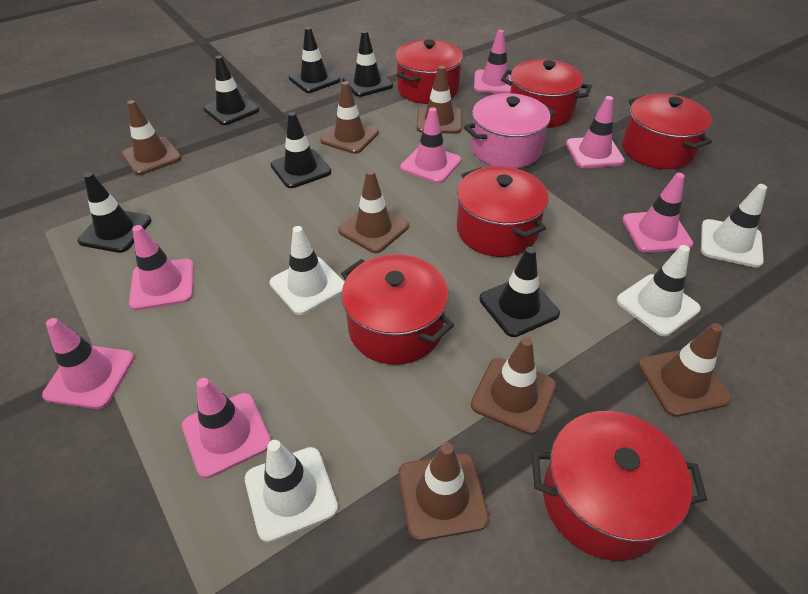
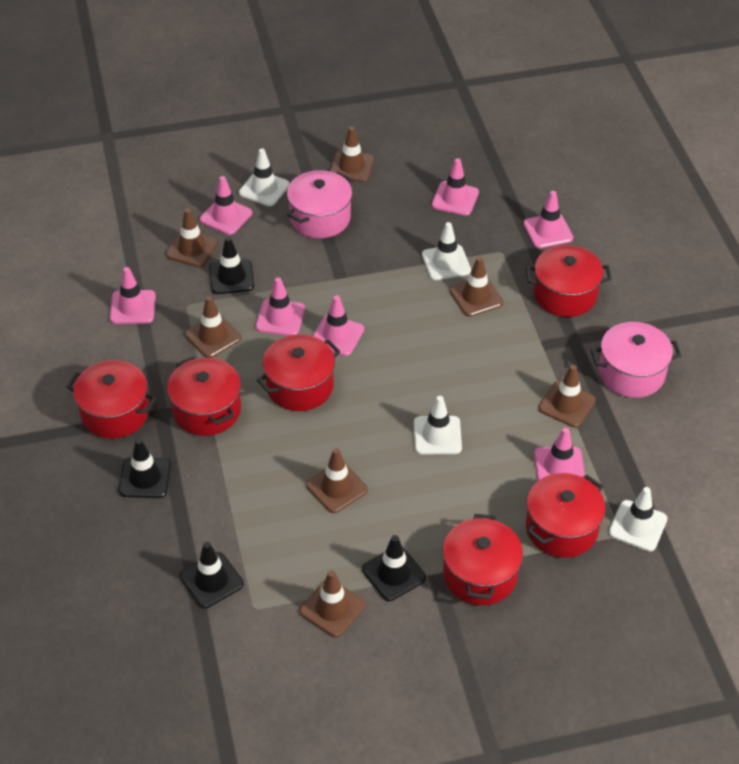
black traffic cone: 6 -> 4
pink pot: 1 -> 2

